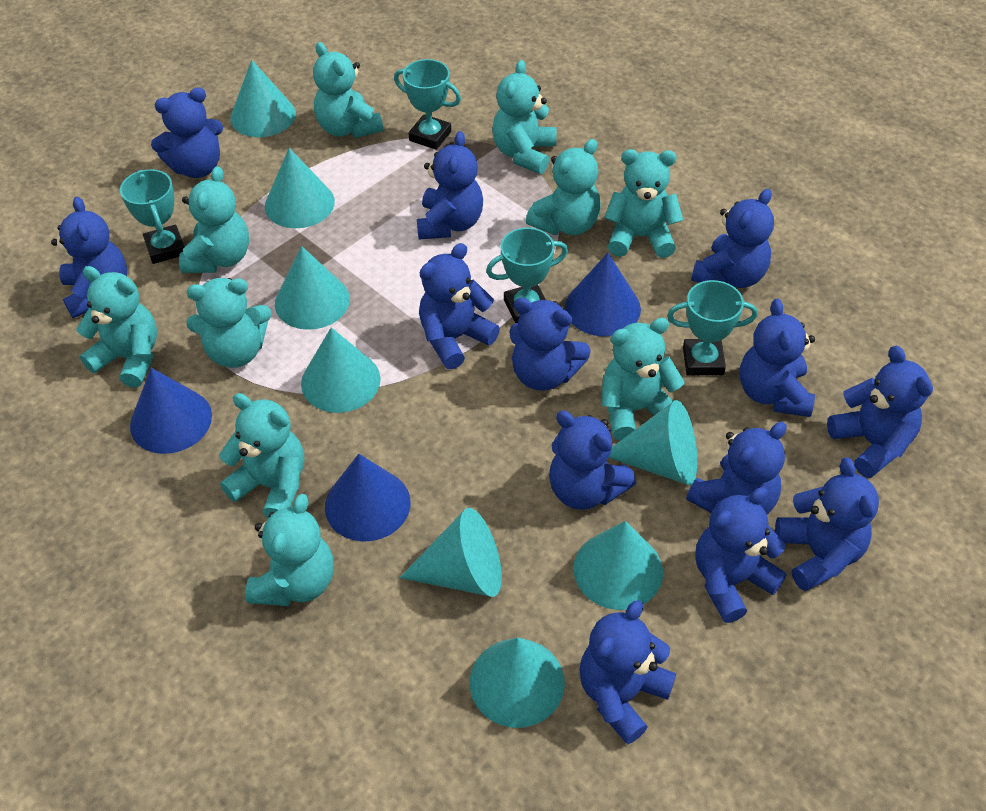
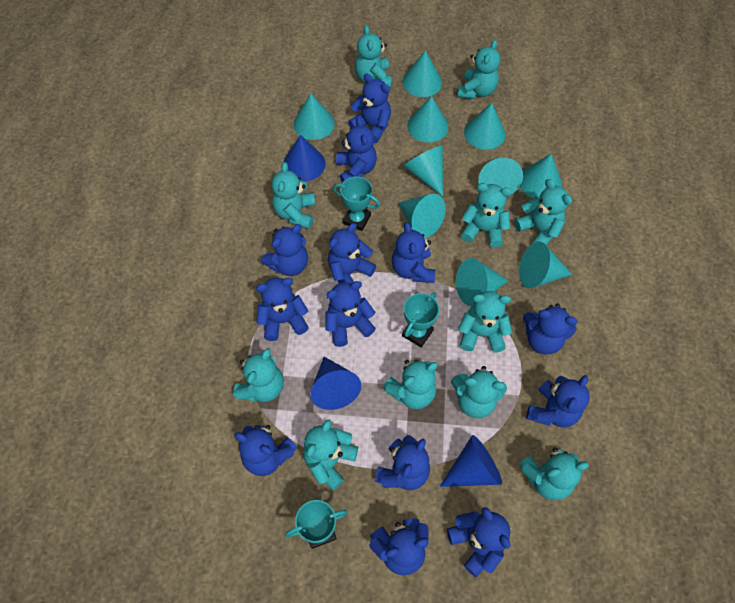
turquoise cone: 8 -> 10
turquoise teddy bear: 10 -> 11
turquoise trophy: 4 -> 3

